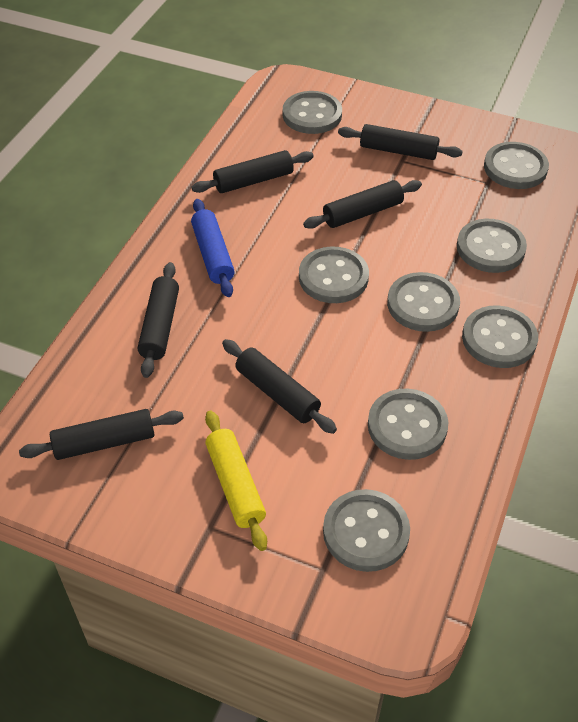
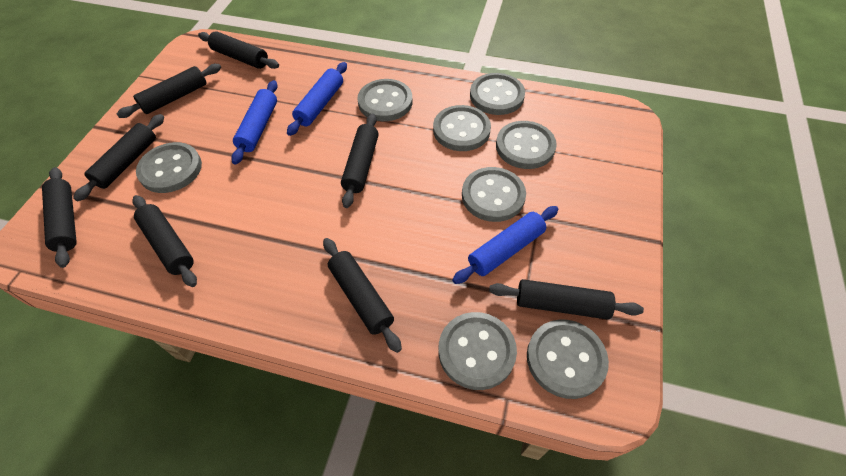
black rolling pin: 6 -> 8
blue rolling pin: 1 -> 3
yellow rolling pin: 1 -> 0

